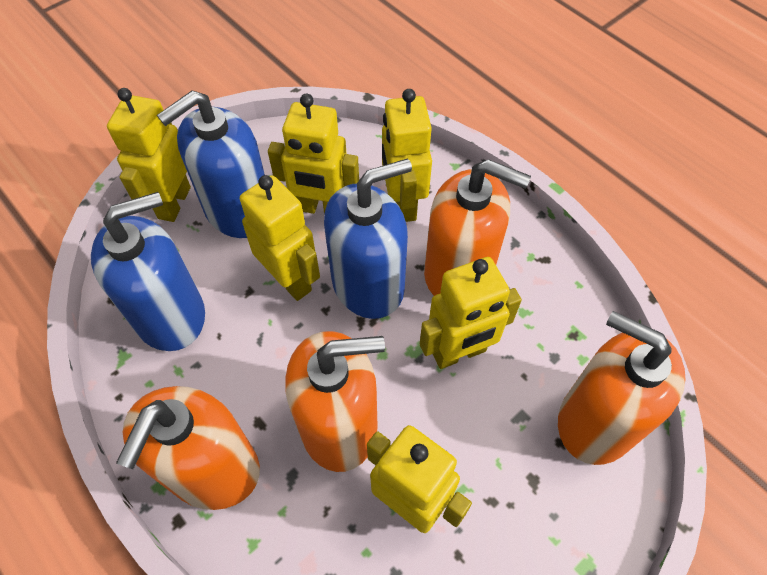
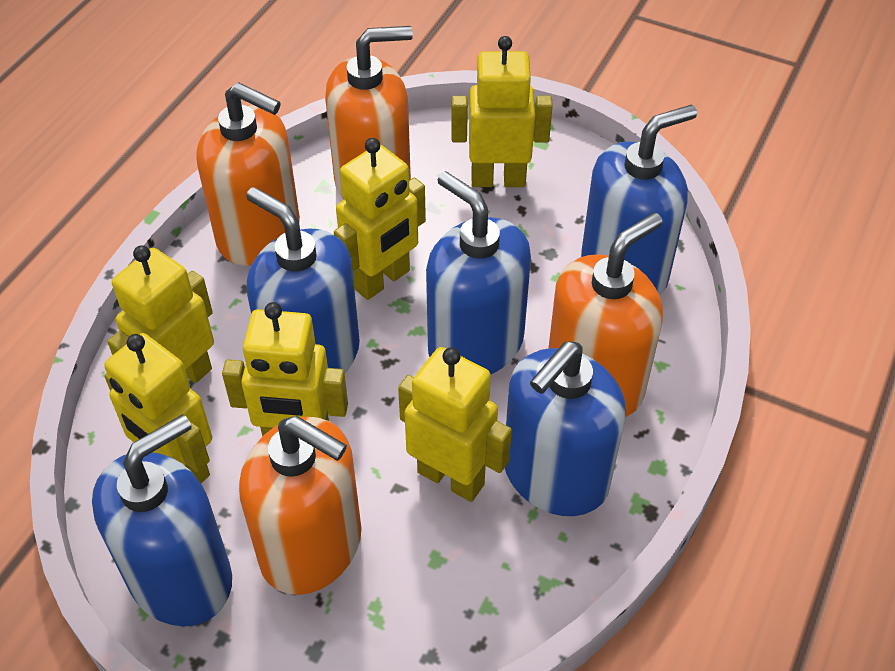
blue soap dispenser: 3 -> 5

